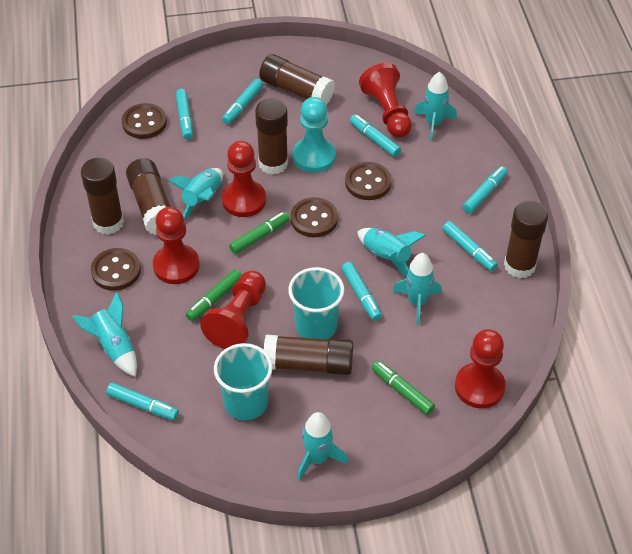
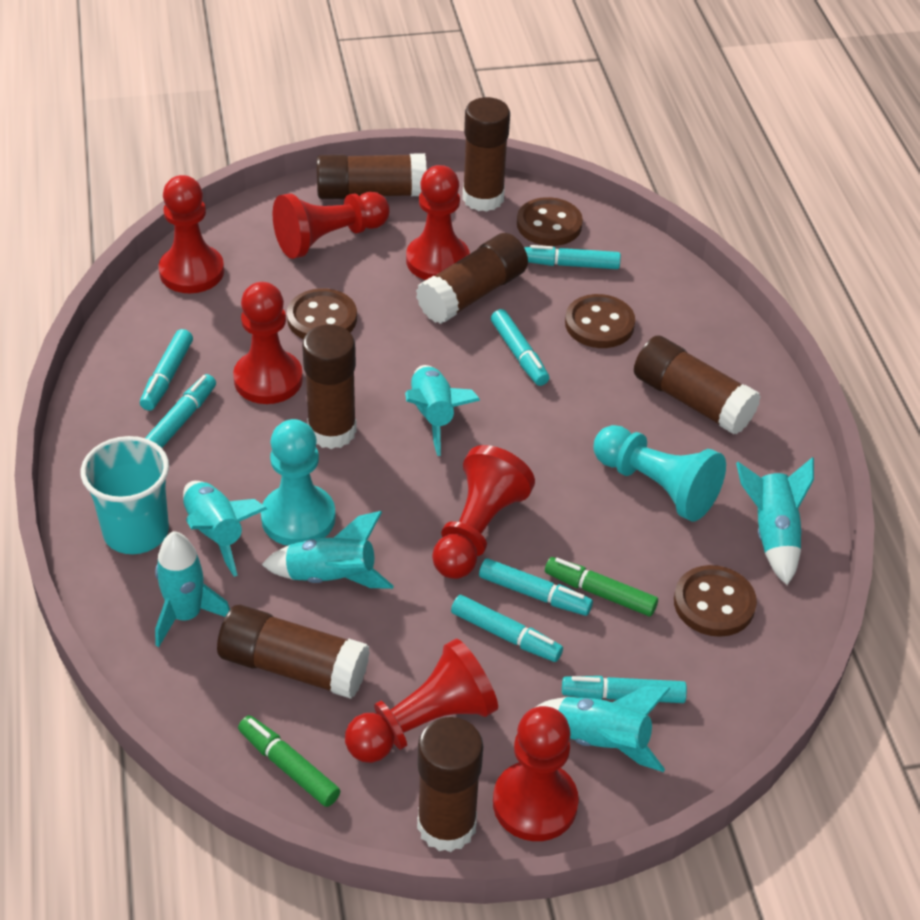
brown glue stick: 6 -> 7
green marker: 3 -> 2
red pawn: 5 -> 7
turquoise cup: 2 -> 1
turquoise pawn: 1 -> 2

